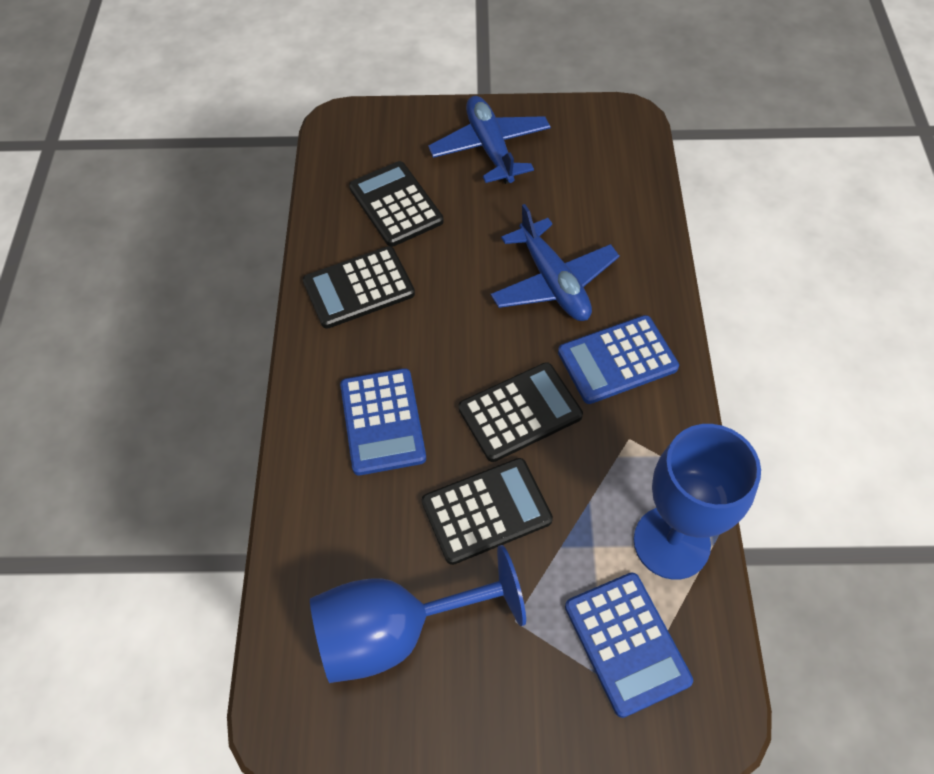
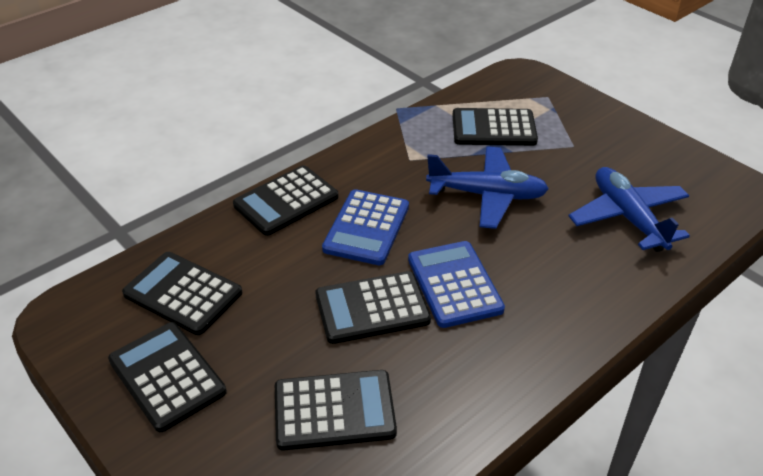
black calculator: 4 -> 6
blue calculator: 3 -> 2
blue goblet: 2 -> 0

